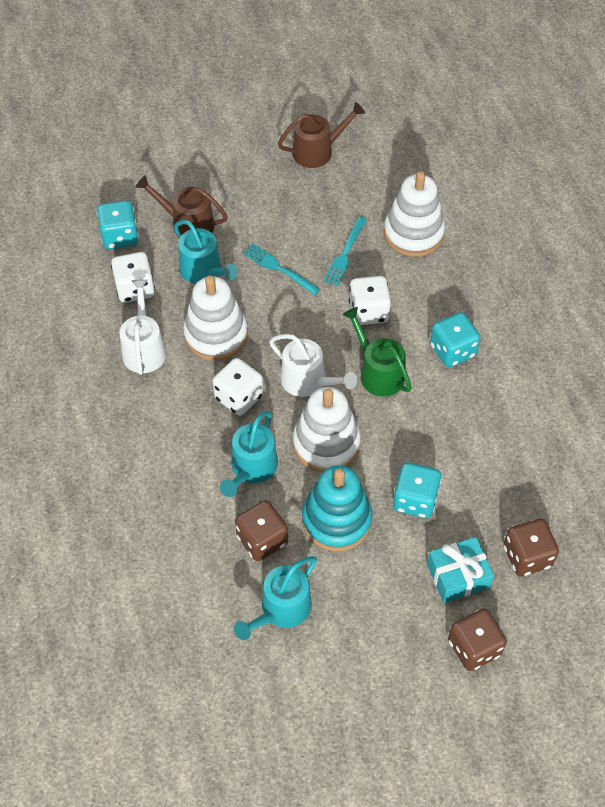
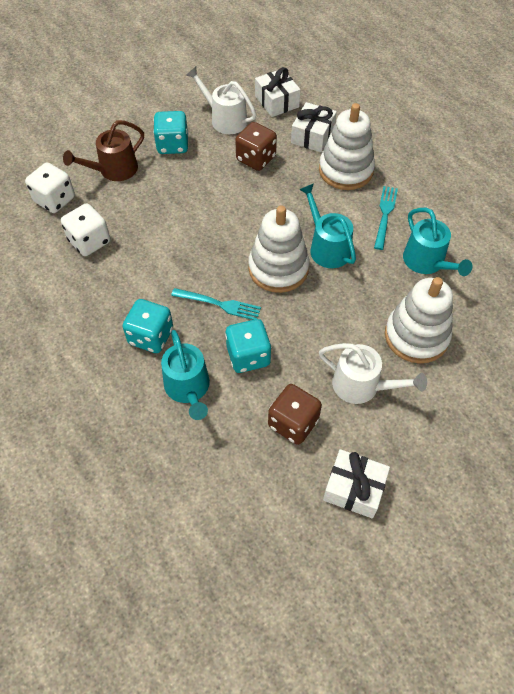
brown dice: 3 -> 2
brown watering can: 2 -> 1
green watering can: 1 -> 0
turquoise gift: 1 -> 0
turquoise stacking toy: 1 -> 0
white dice: 3 -> 2
white gift: 0 -> 3

